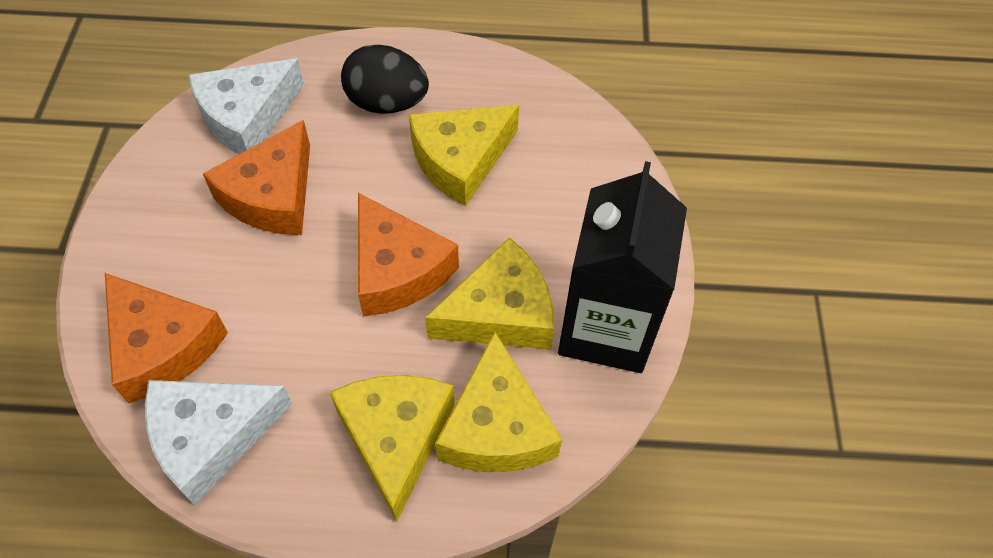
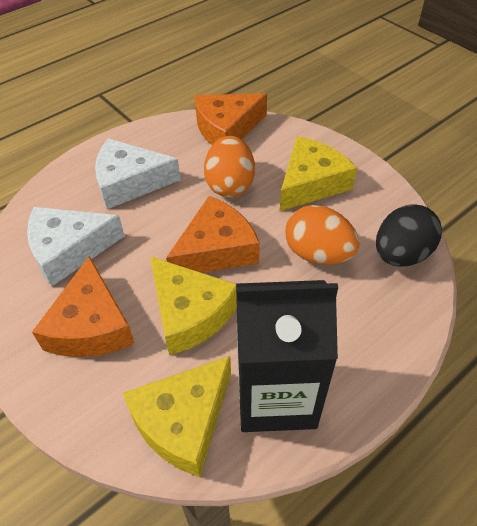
orange egg: 0 -> 2
yellow cheese: 4 -> 3

